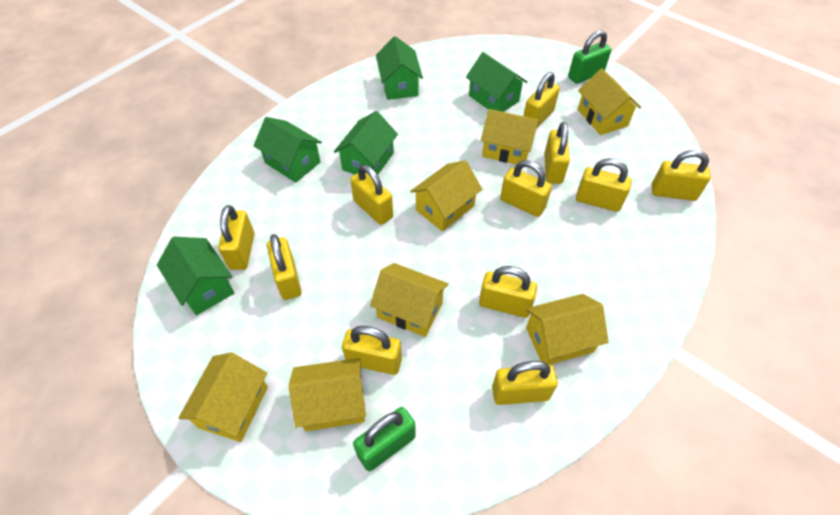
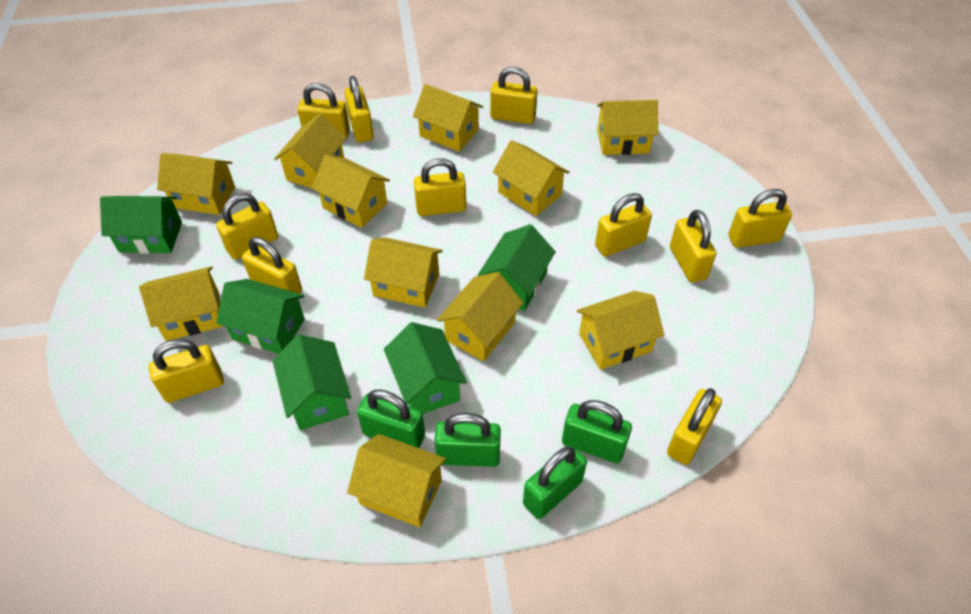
green padlock: 2 -> 4
yellow house: 7 -> 11

